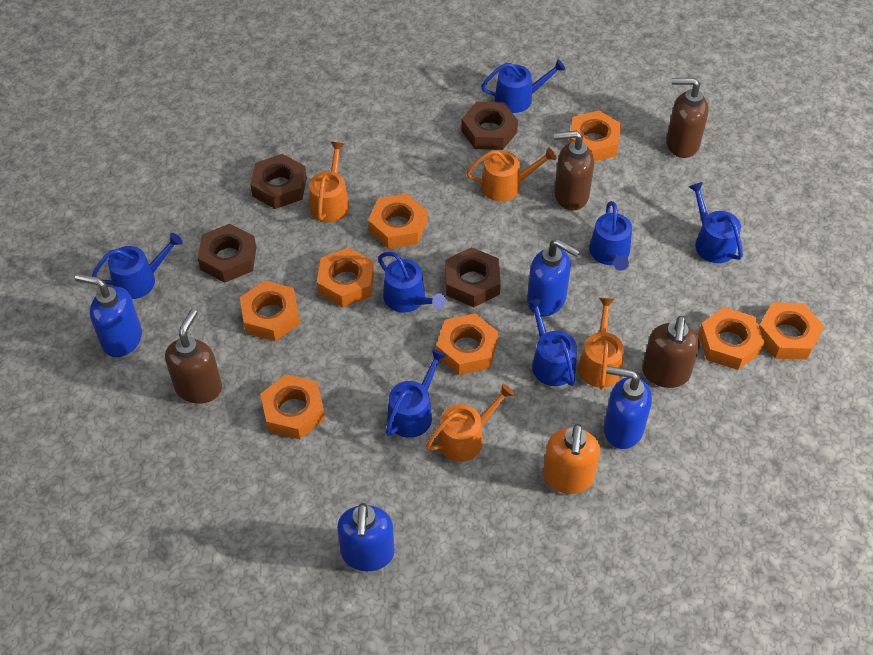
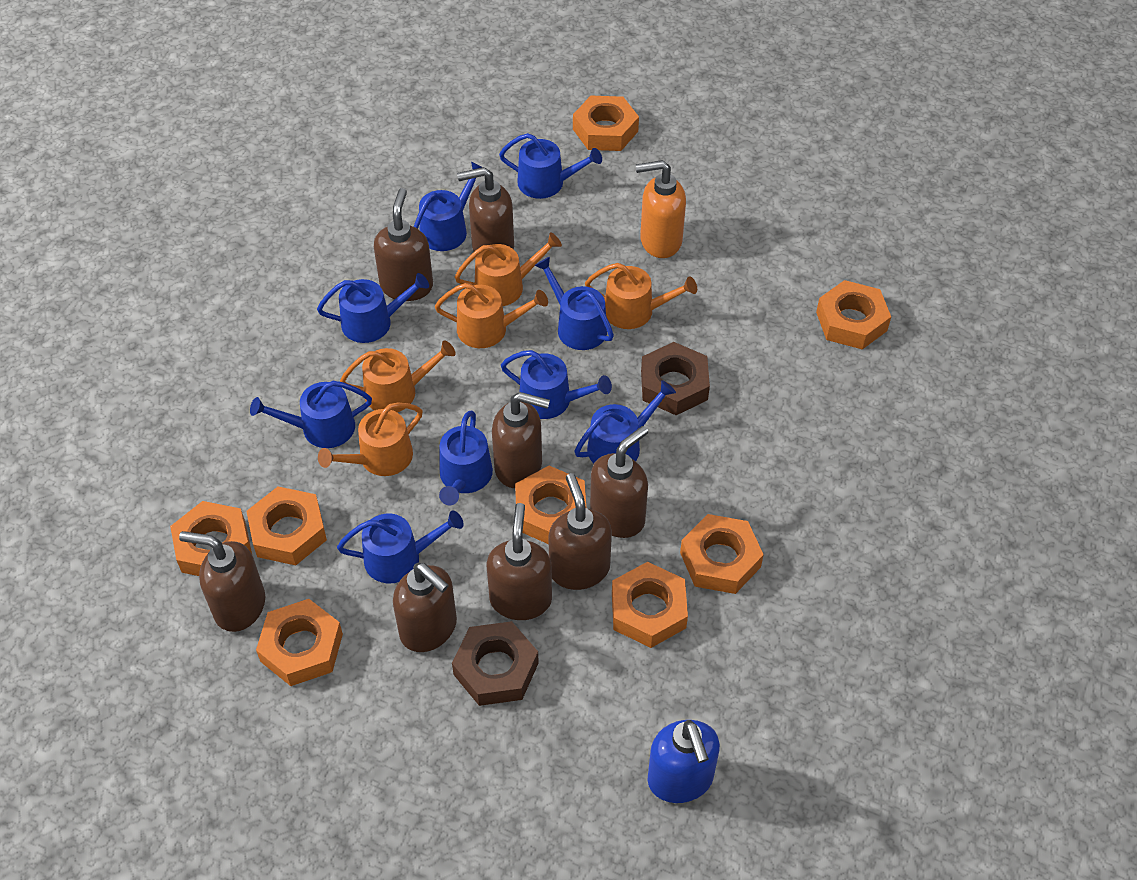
blue soap dispenser: 4 -> 1
blue watering can: 7 -> 9
brown nut: 4 -> 2
brown soap dispenser: 4 -> 8
orange watering can: 4 -> 5

